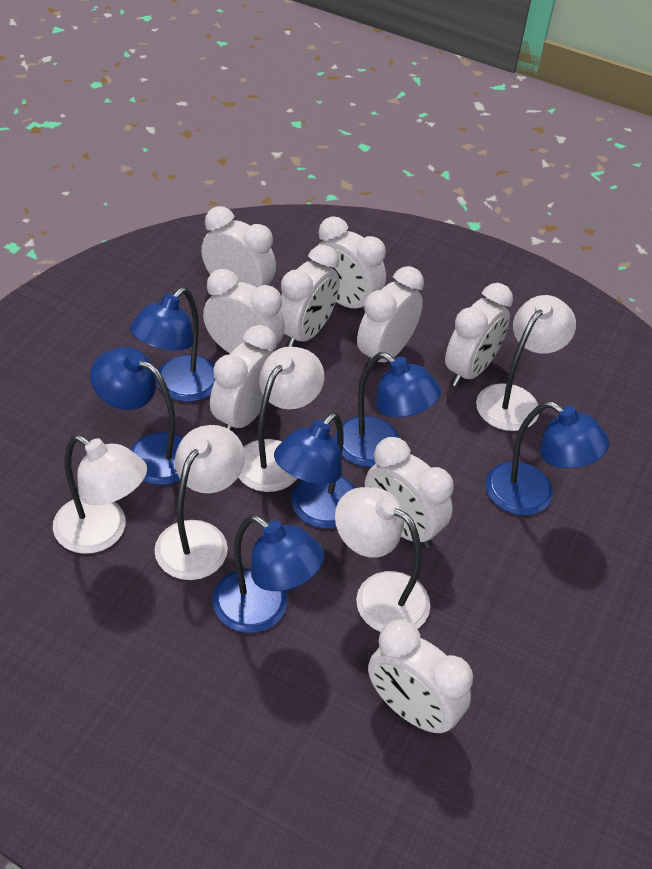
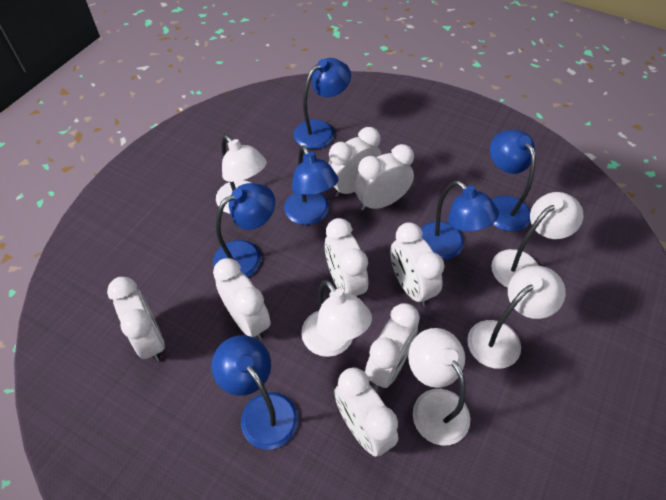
white clock: 9 -> 8

